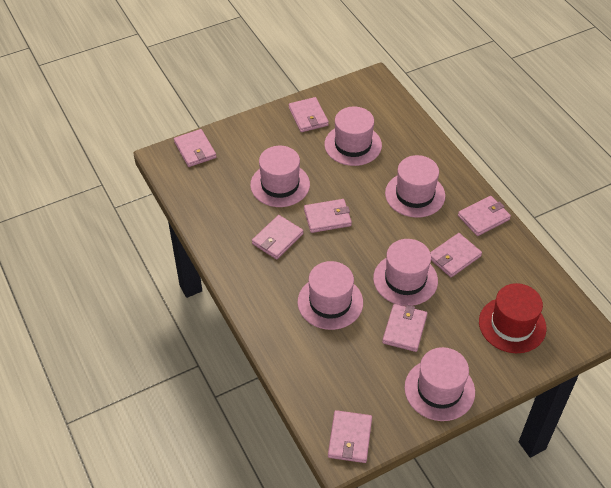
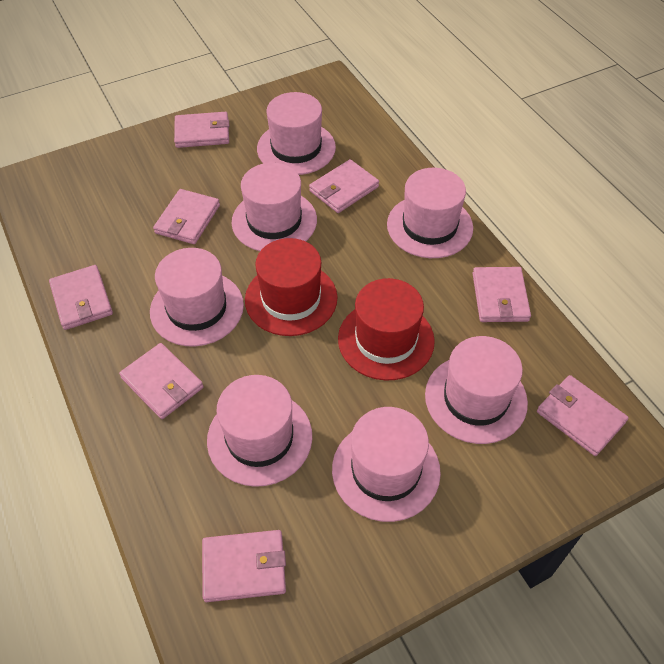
pink hat: 6 -> 7
red hat: 1 -> 2

